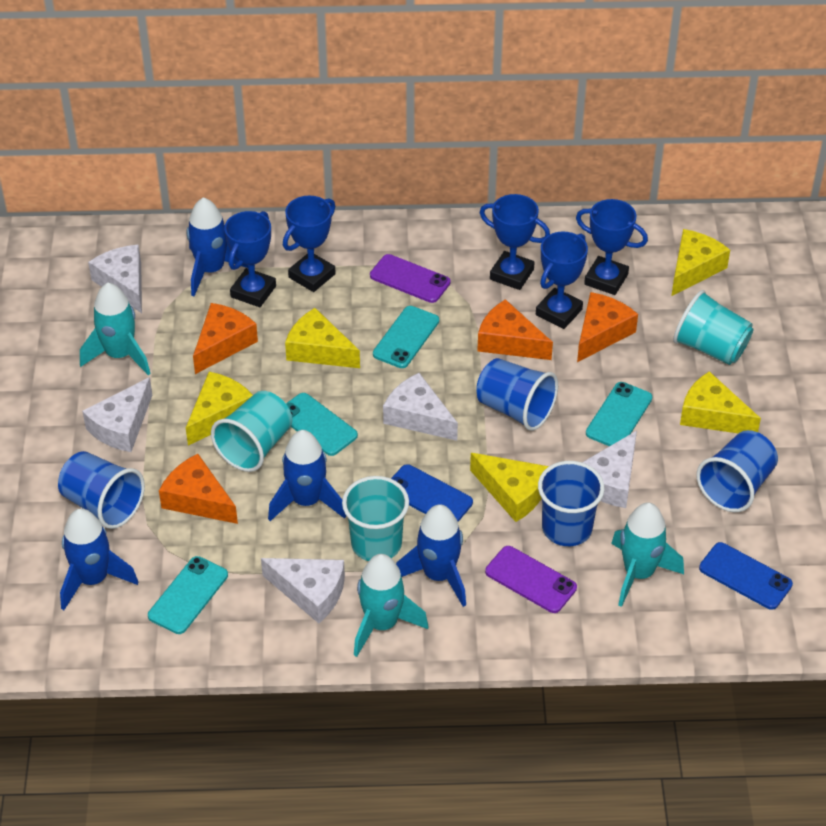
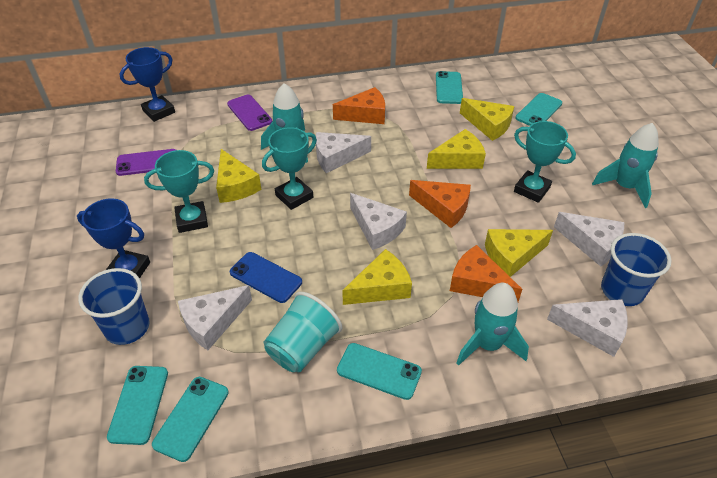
blue cup: 4 -> 2
blue phone: 2 -> 1
blue rocket: 4 -> 0
blue trophy: 5 -> 2
orange cheese: 4 -> 3
turquoise cup: 3 -> 1
turquoise phone: 4 -> 5
turquoise trophy: 0 -> 3

